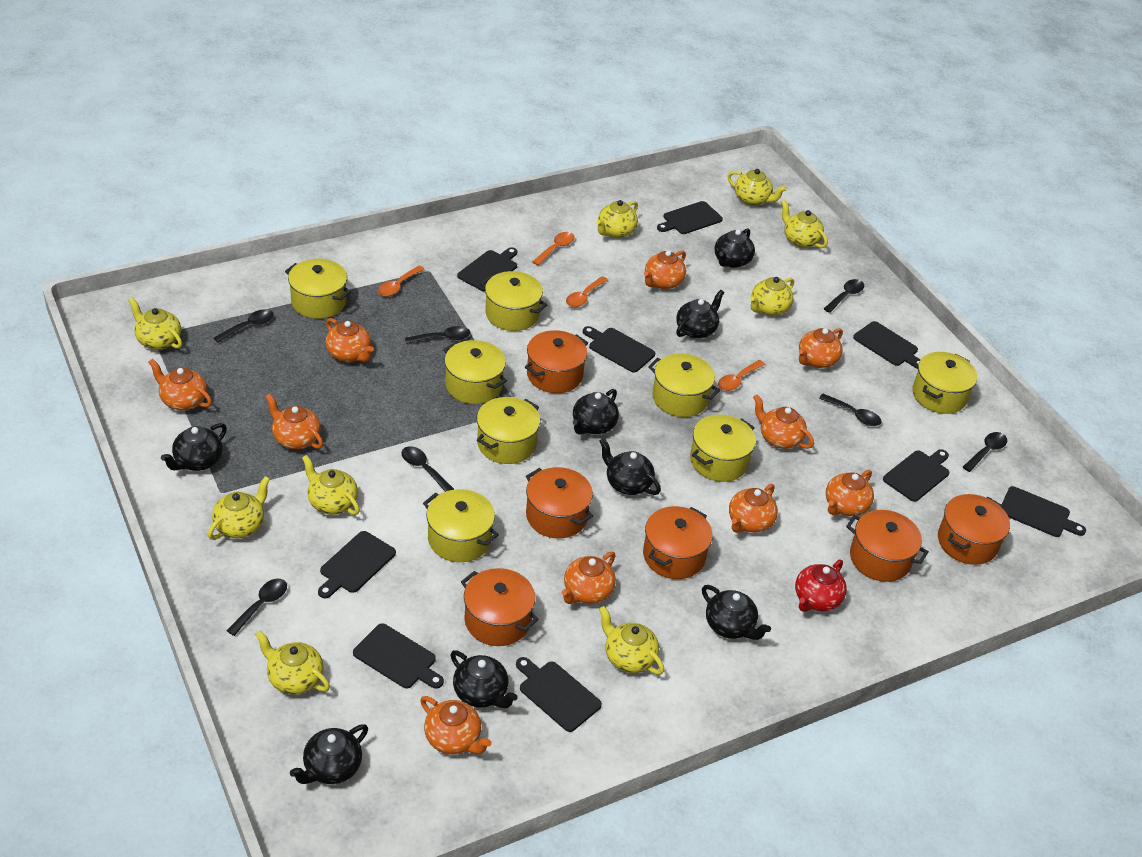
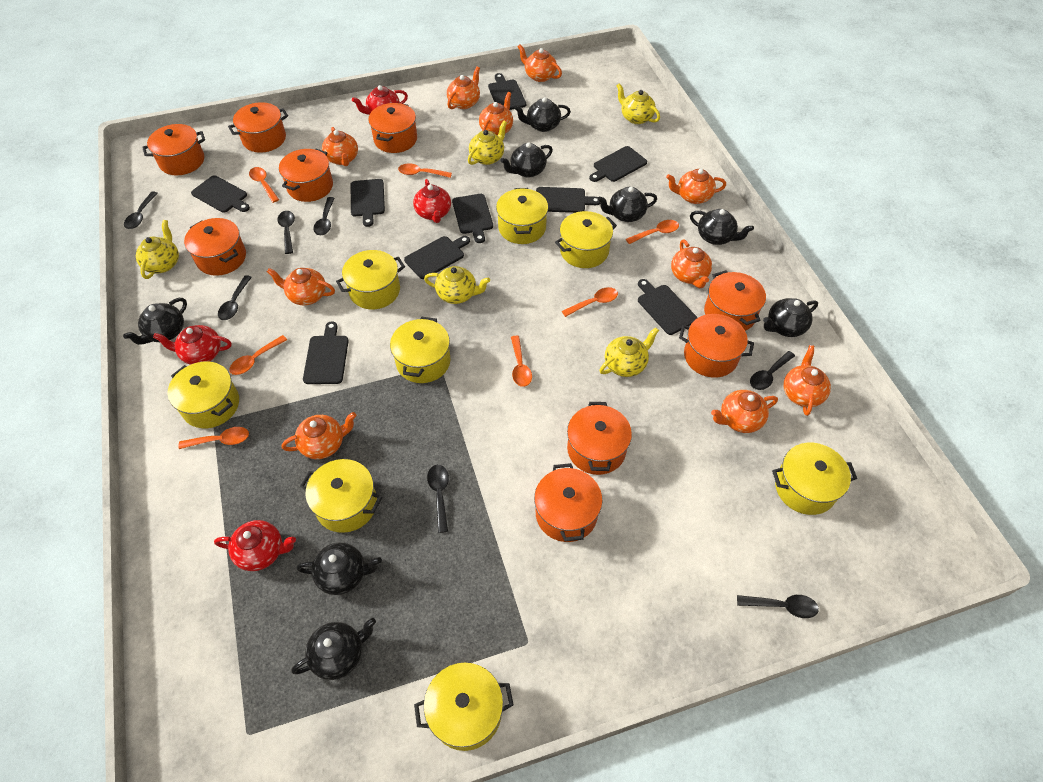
orange pot: 6 -> 9
orange spoon: 4 -> 7
red teapot: 1 -> 4
yellow teapot: 9 -> 5

